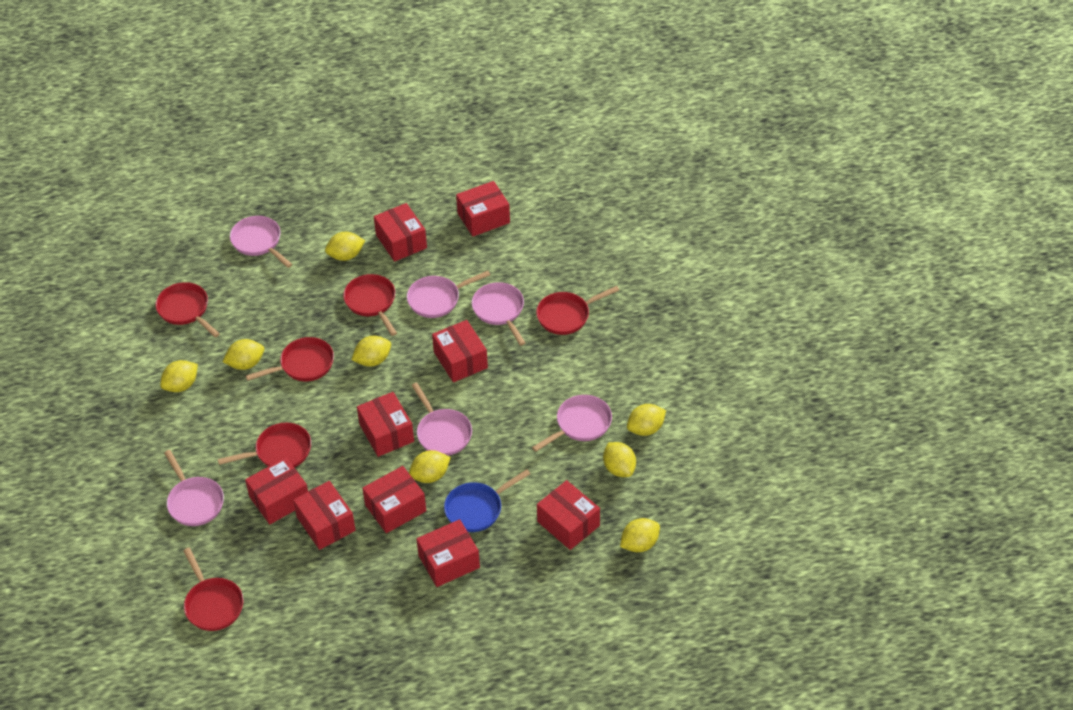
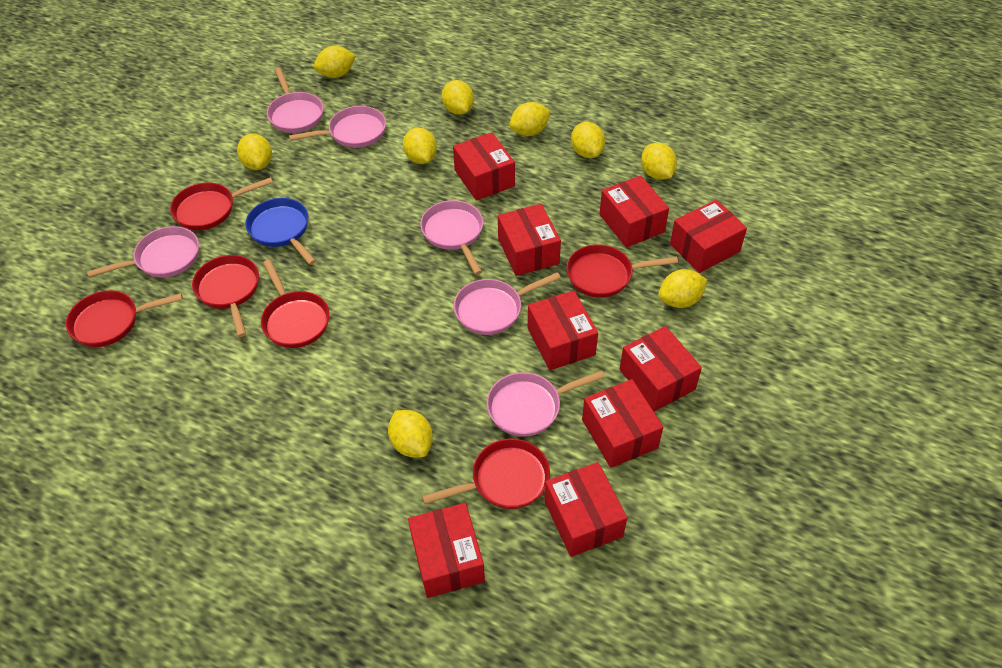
yellow lemon: 8 -> 9

